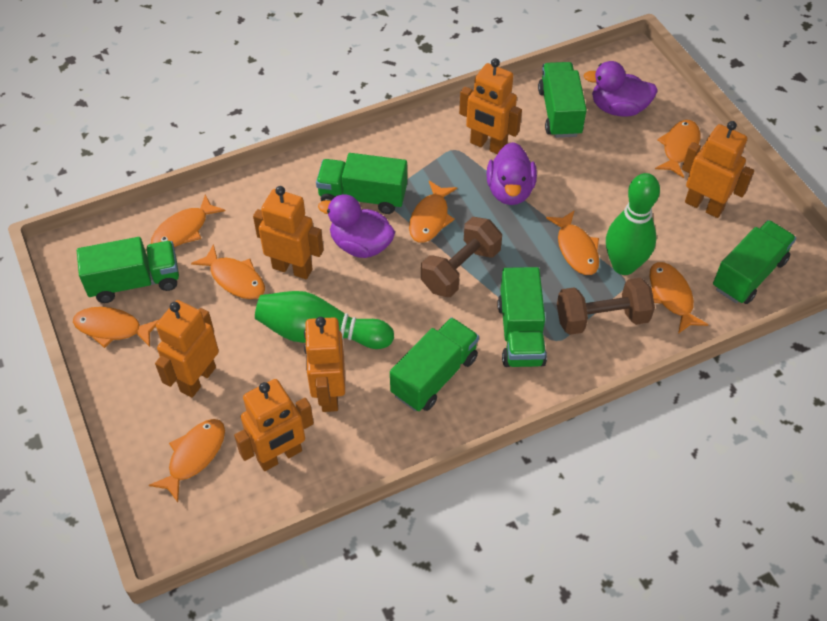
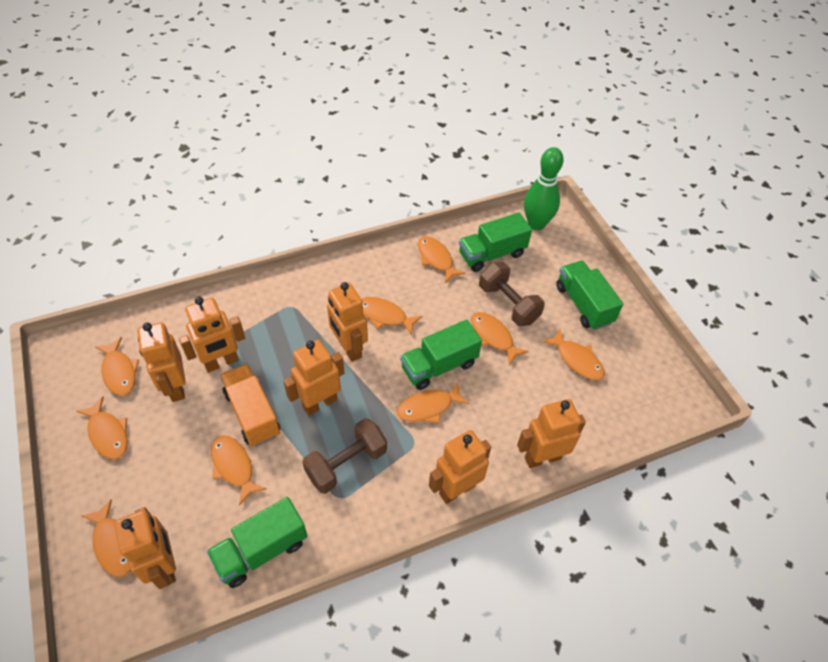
green bowling pin: 2 -> 1
green truck: 6 -> 4
orange fish: 8 -> 9
orange robot: 6 -> 7
orange truck: 0 -> 1
purple duck: 3 -> 0

